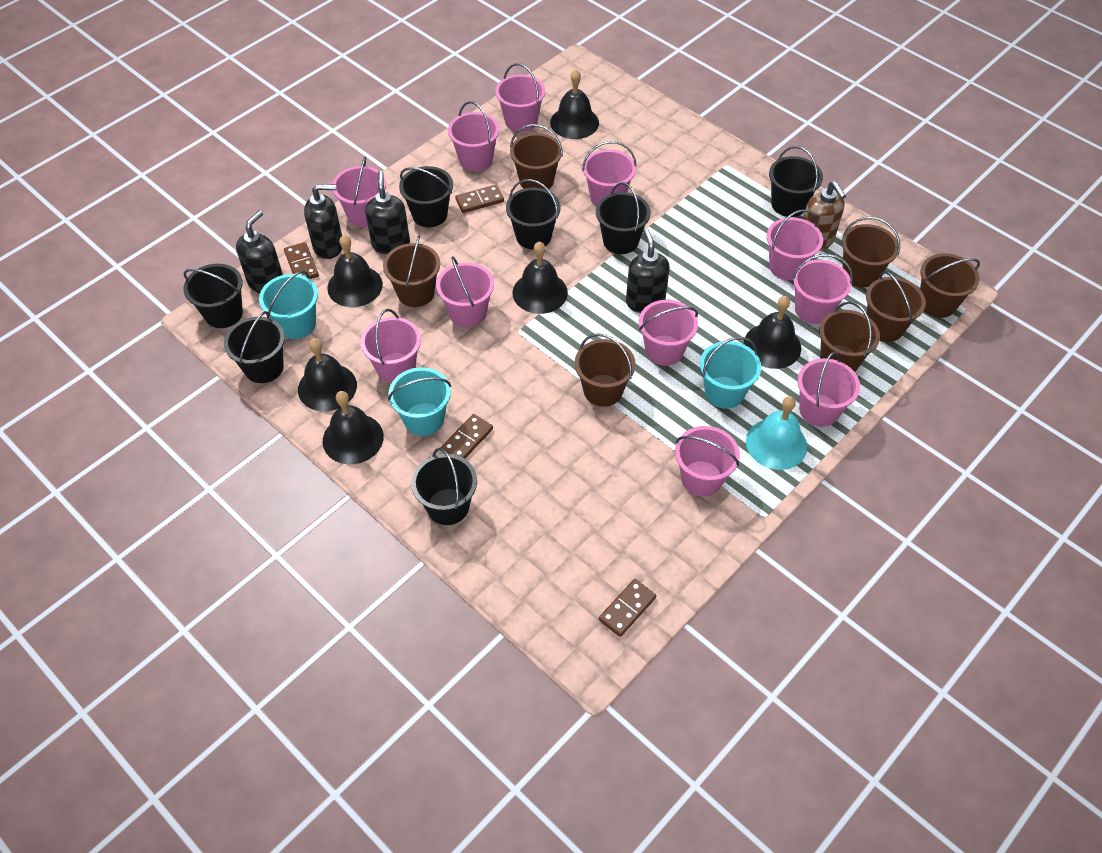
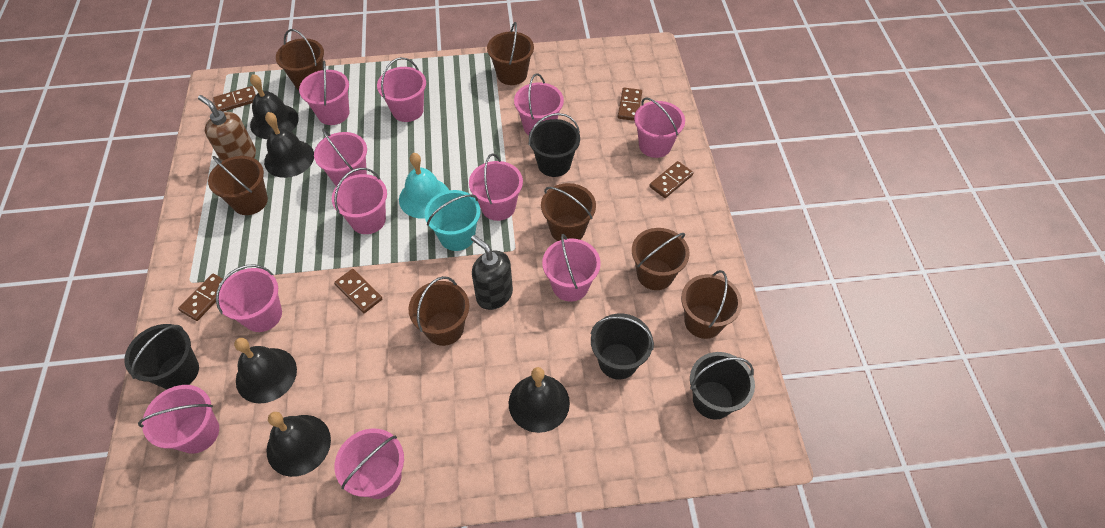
black bell: 6 -> 5
black bucket: 7 -> 4
black soap dispenser: 4 -> 1
brown domino: 4 -> 5
turquoise bucket: 3 -> 1

